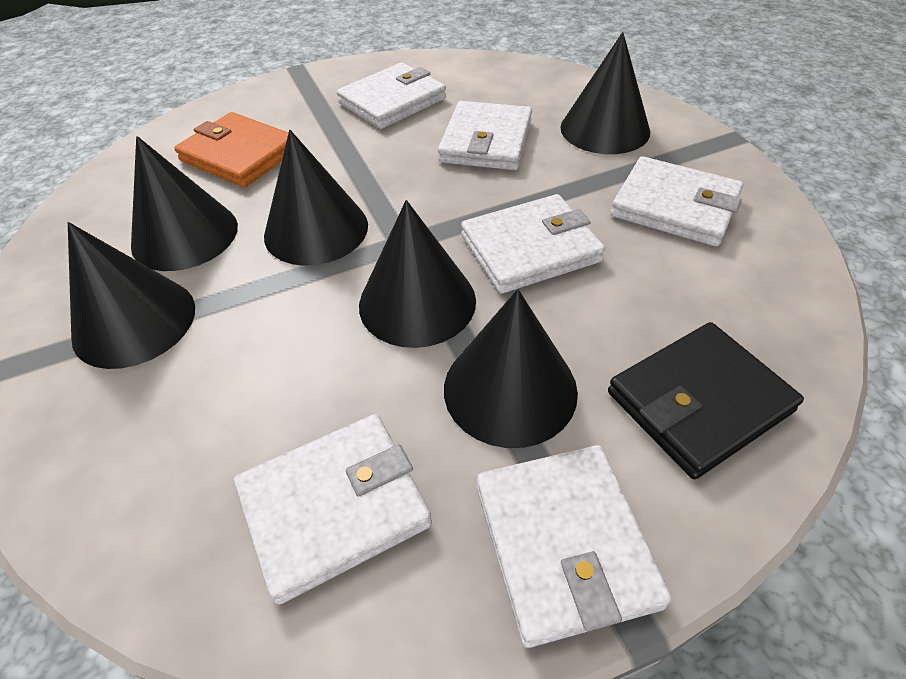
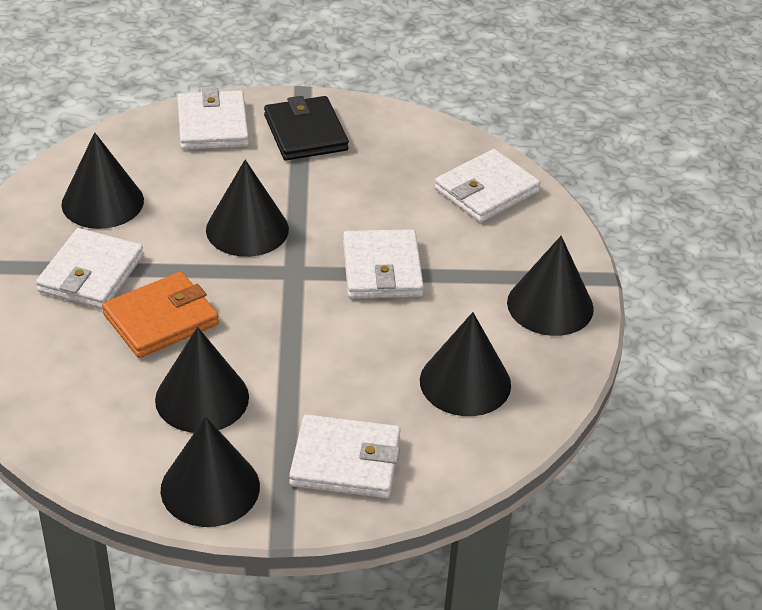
white wallet: 6 -> 5

